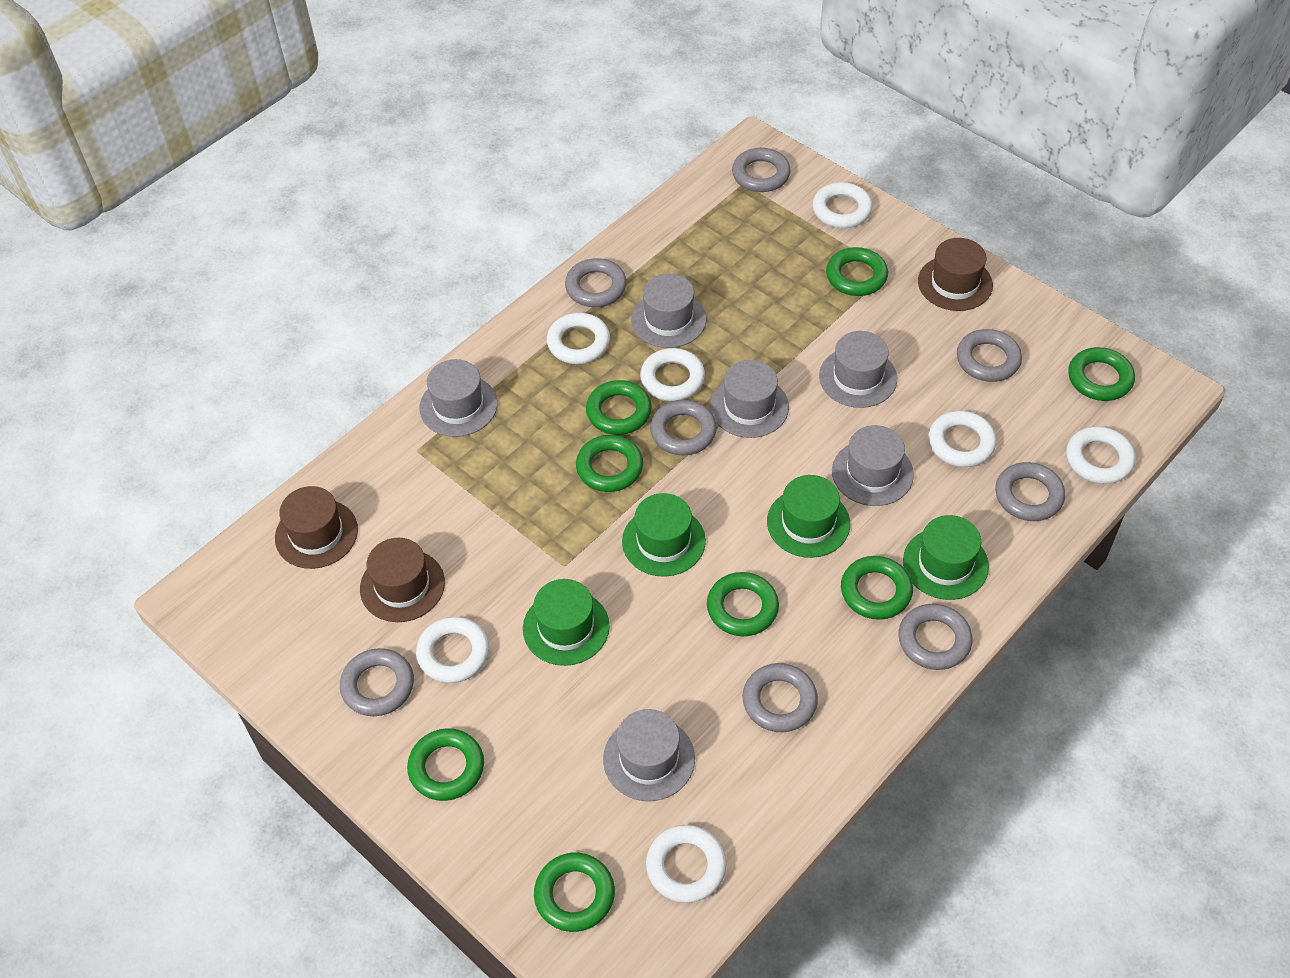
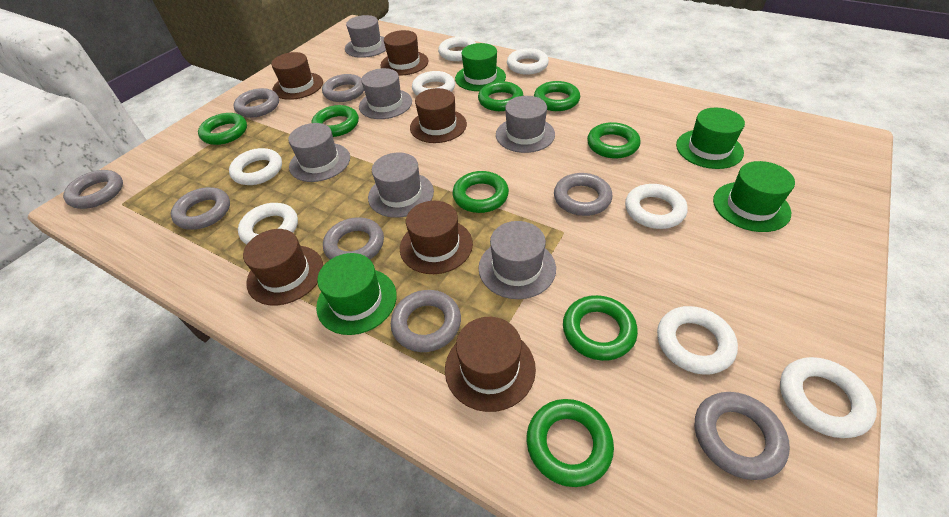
brown hat: 3 -> 6
white ring: 7 -> 8

